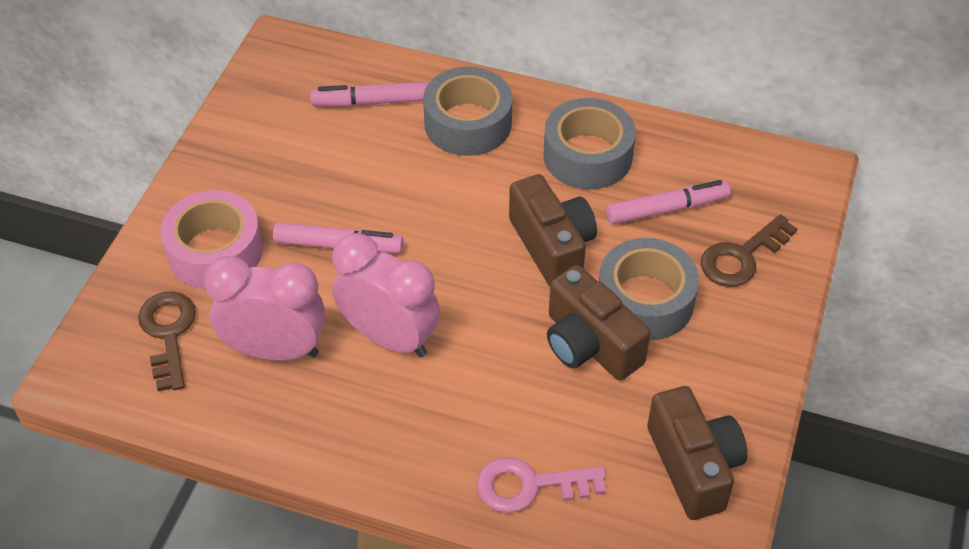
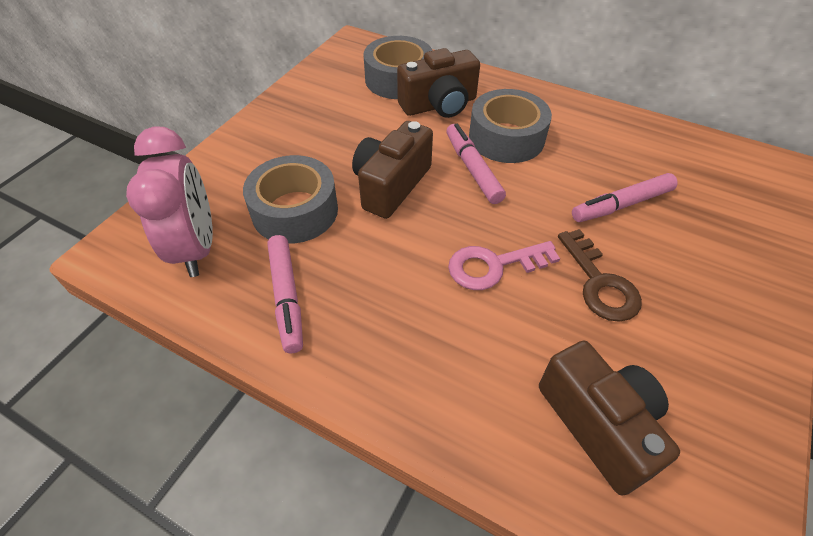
brown key: 2 -> 1
pink clock: 2 -> 1
pink tape: 1 -> 0

